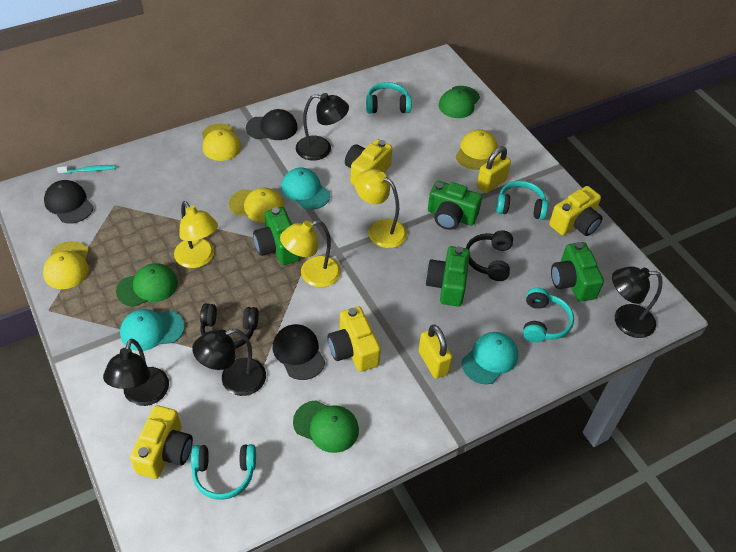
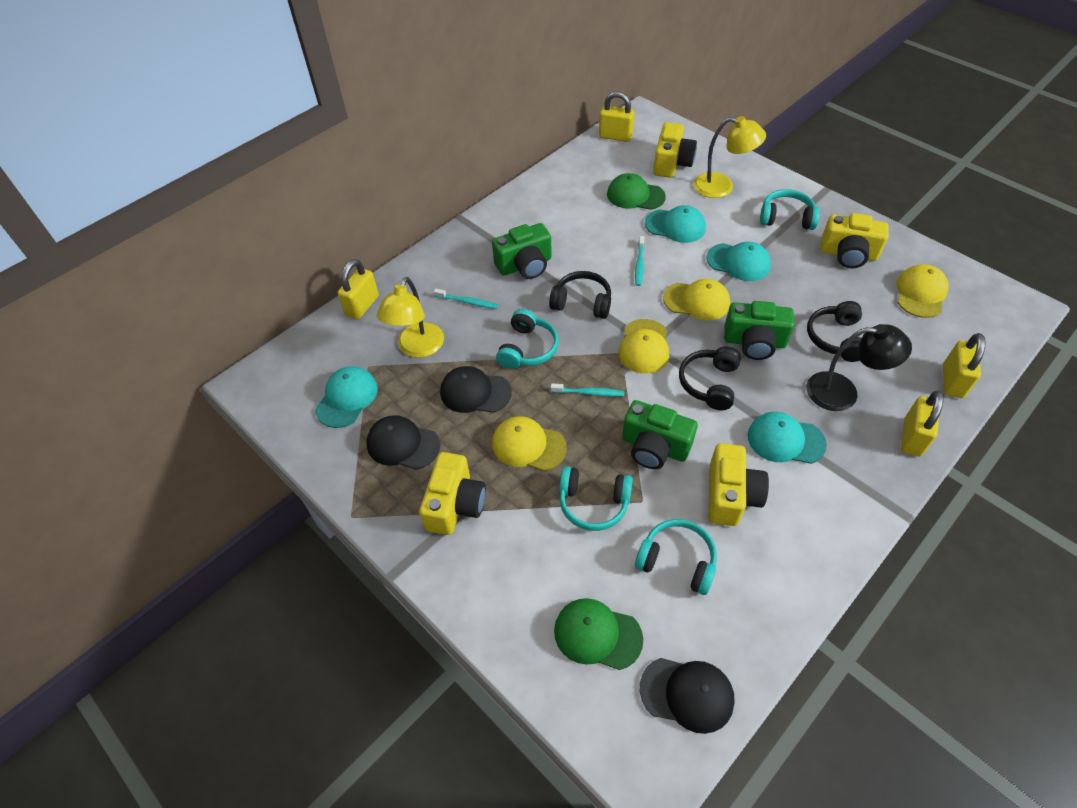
black headphones: 2 -> 3
black lamp: 4 -> 1
green camera: 4 -> 3
green cap: 3 -> 2
turquoise cap: 3 -> 4
turquoise toothbrush: 1 -> 3
yellow lamp: 3 -> 2
yellow padlock: 2 -> 4

